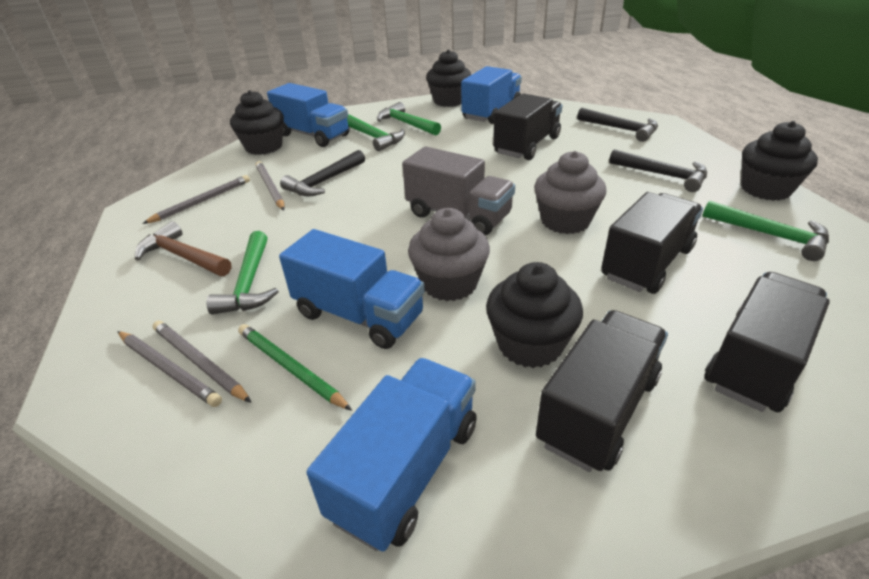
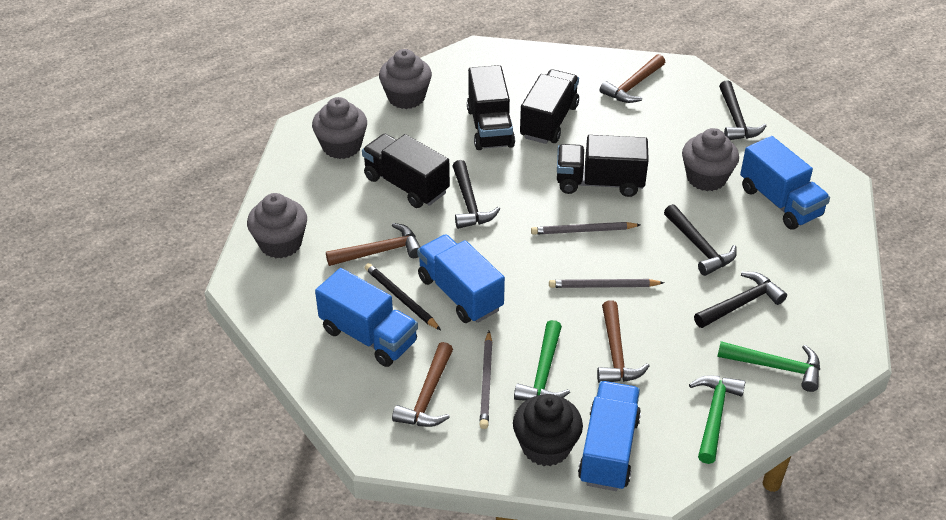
black cupcake: 4 -> 1
black hammer: 3 -> 4
black pencil: 0 -> 1
brown hammer: 1 -> 4
green hammer: 4 -> 3
green pencil: 1 -> 0
grey cupcake: 2 -> 4
grey pencil: 4 -> 3
grey truck: 1 -> 0

